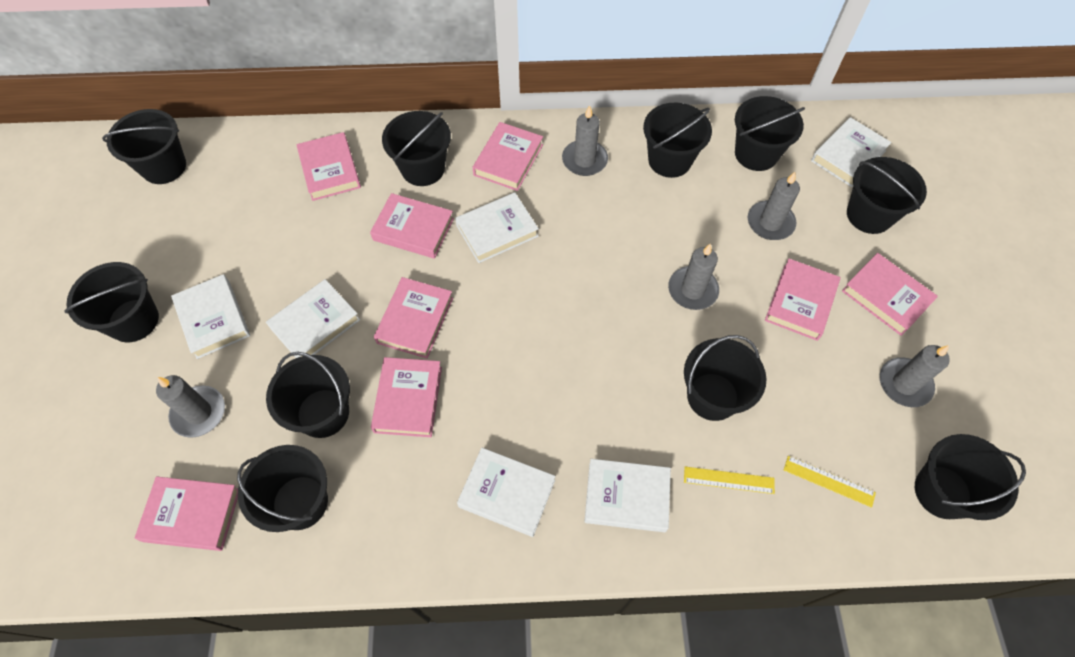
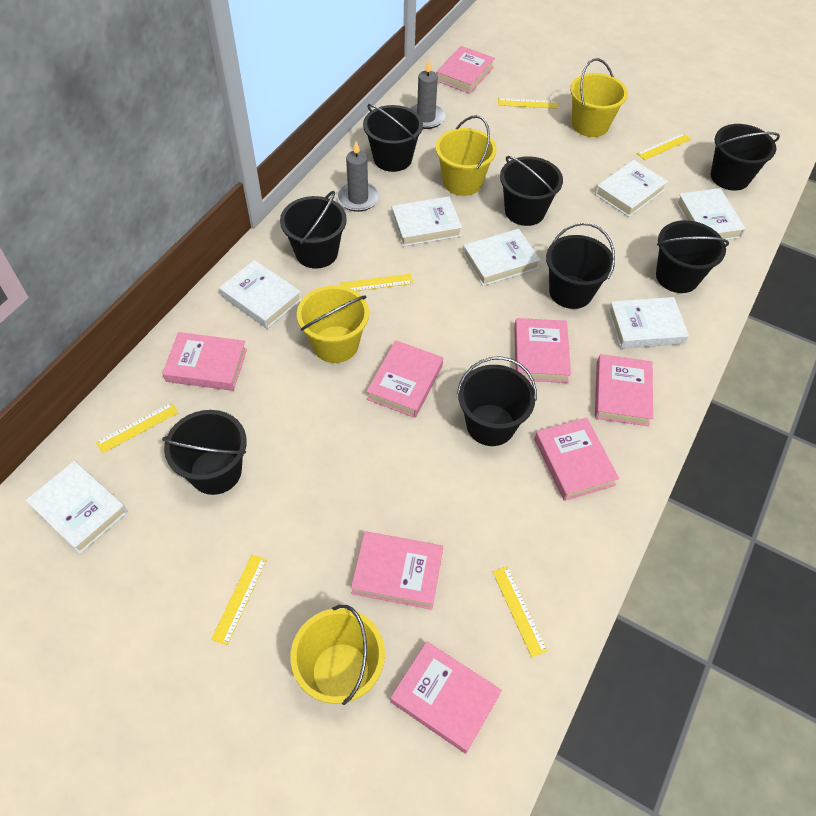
black bucket: 10 -> 8
grey candle: 5 -> 2
white book: 6 -> 7
yellow bucket: 0 -> 4
yellow ruler: 2 -> 6

